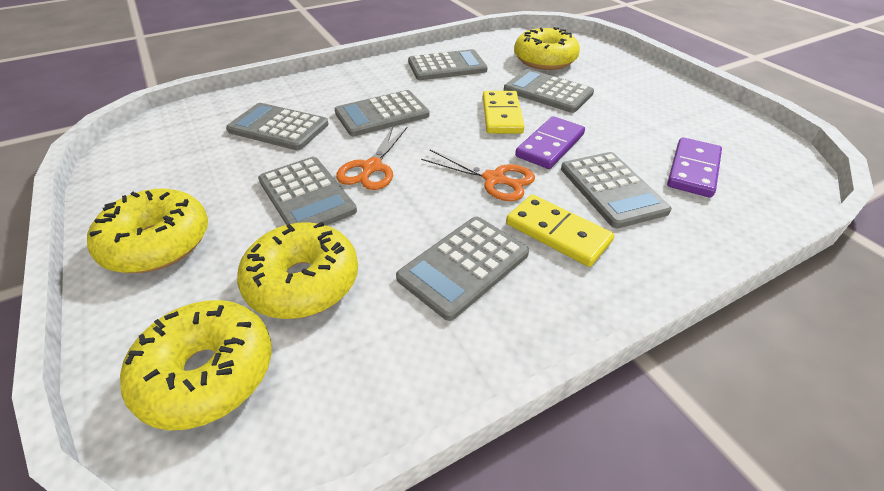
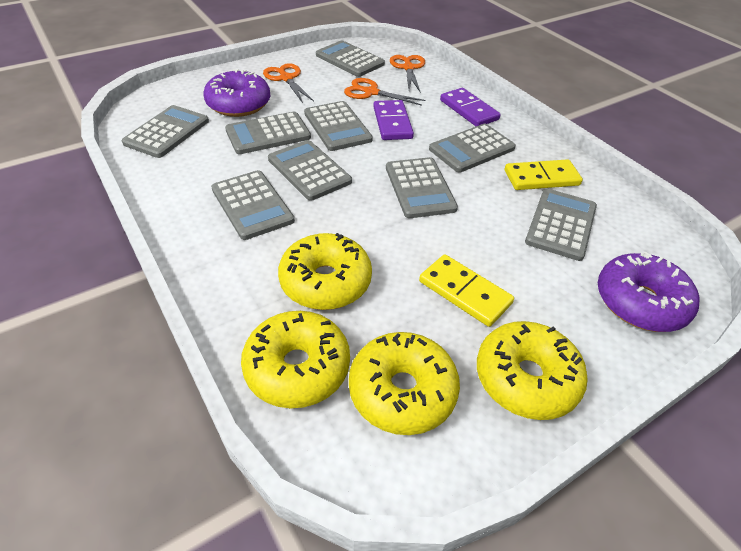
grey calculator: 7 -> 9
orange scissors: 2 -> 3
purple donut: 0 -> 2

